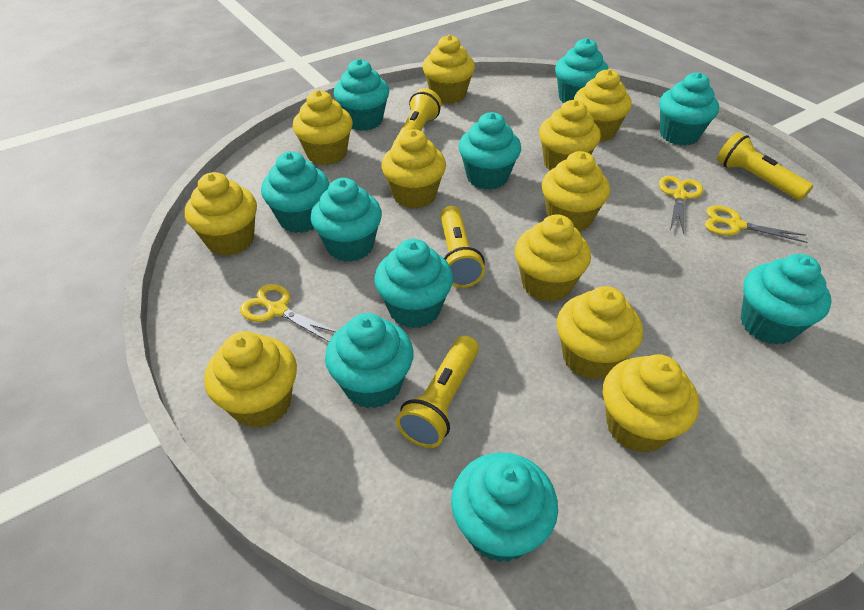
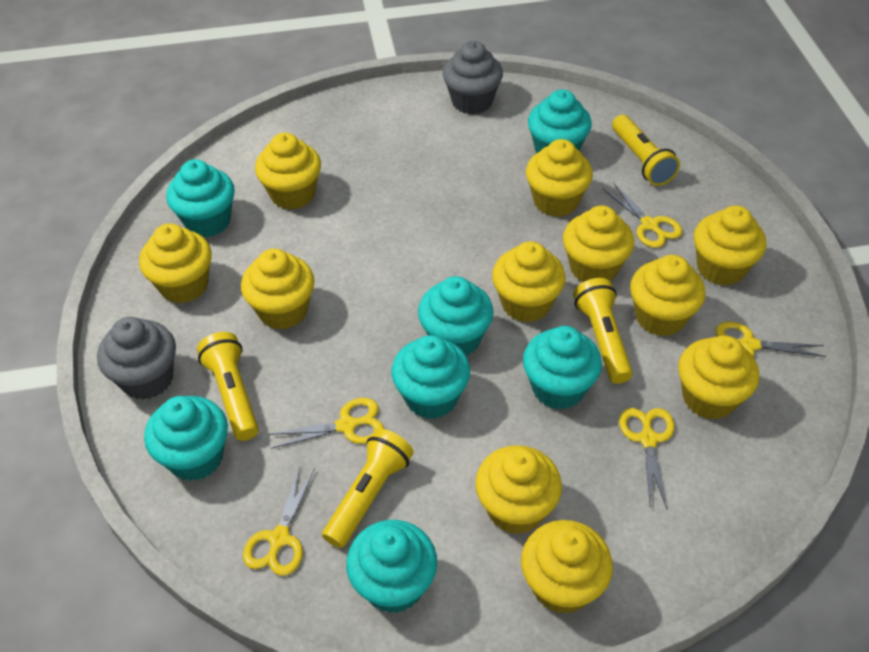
grey cupcake: 0 -> 2
turquoise cupcake: 10 -> 7
yellow scissors: 3 -> 5

